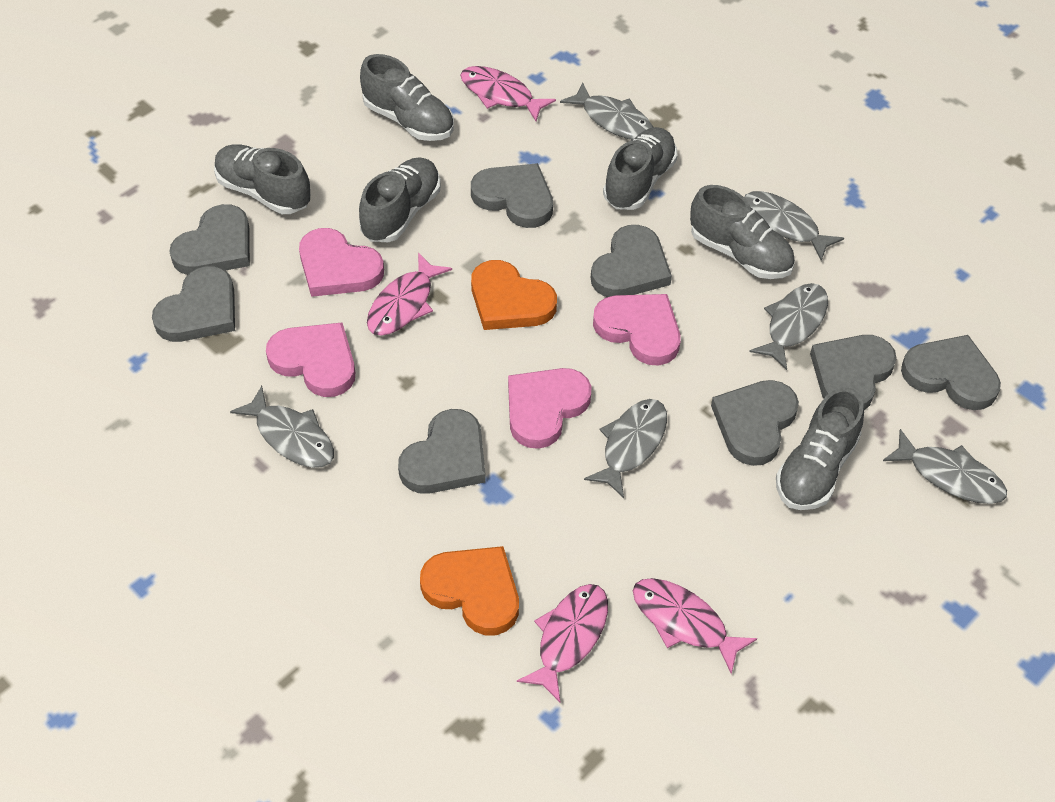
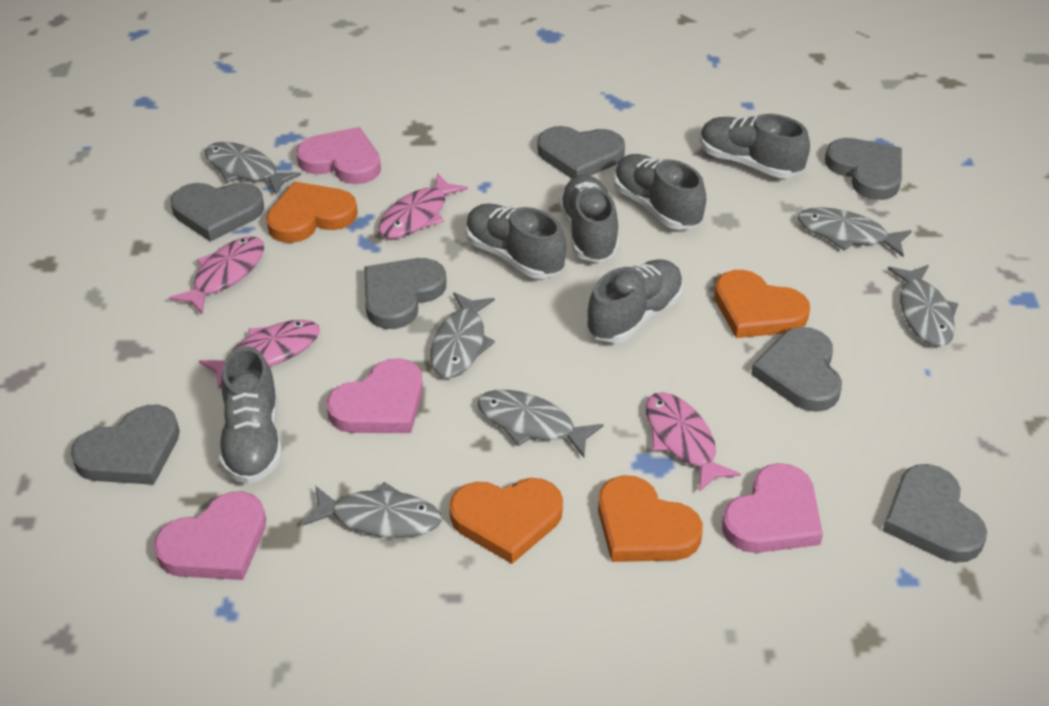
grey heart: 8 -> 7
orange heart: 2 -> 4

